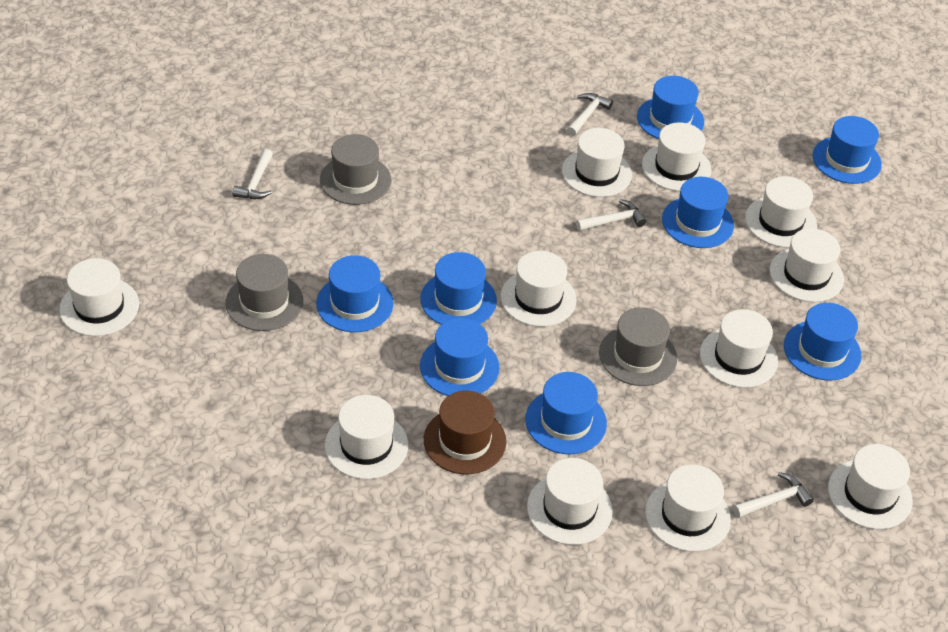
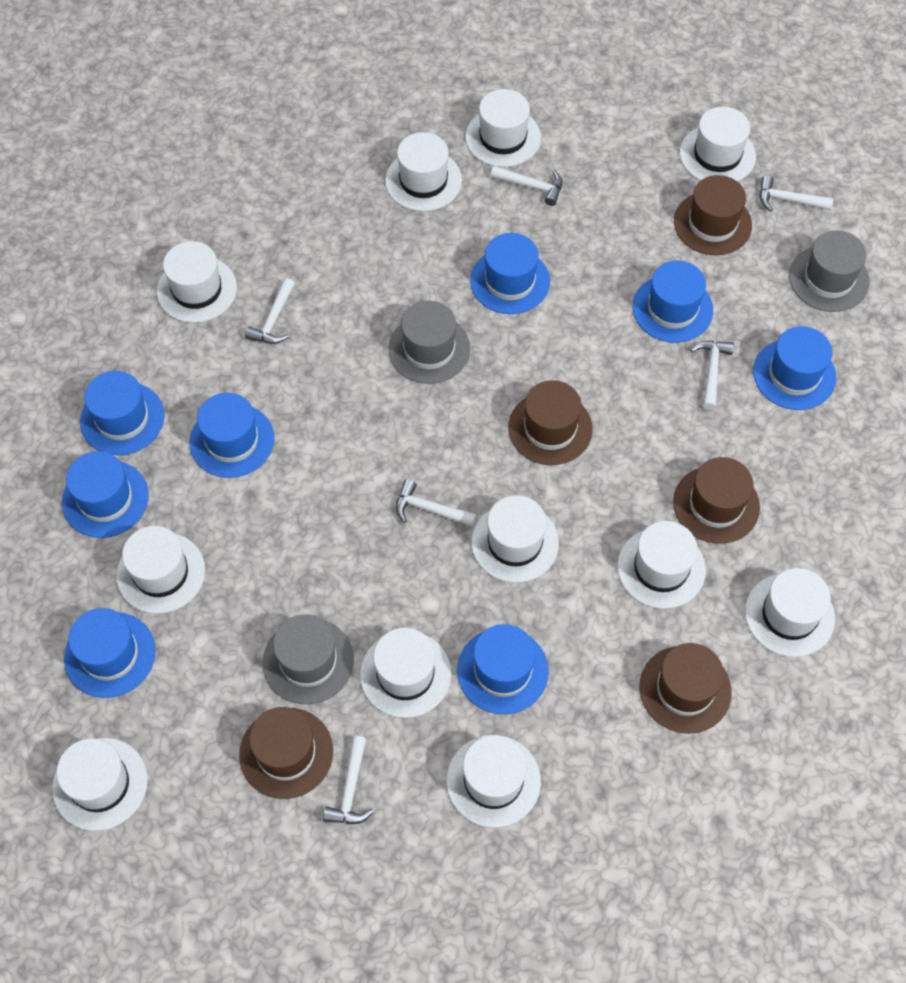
brown hat: 1 -> 5
white hammer: 4 -> 6

